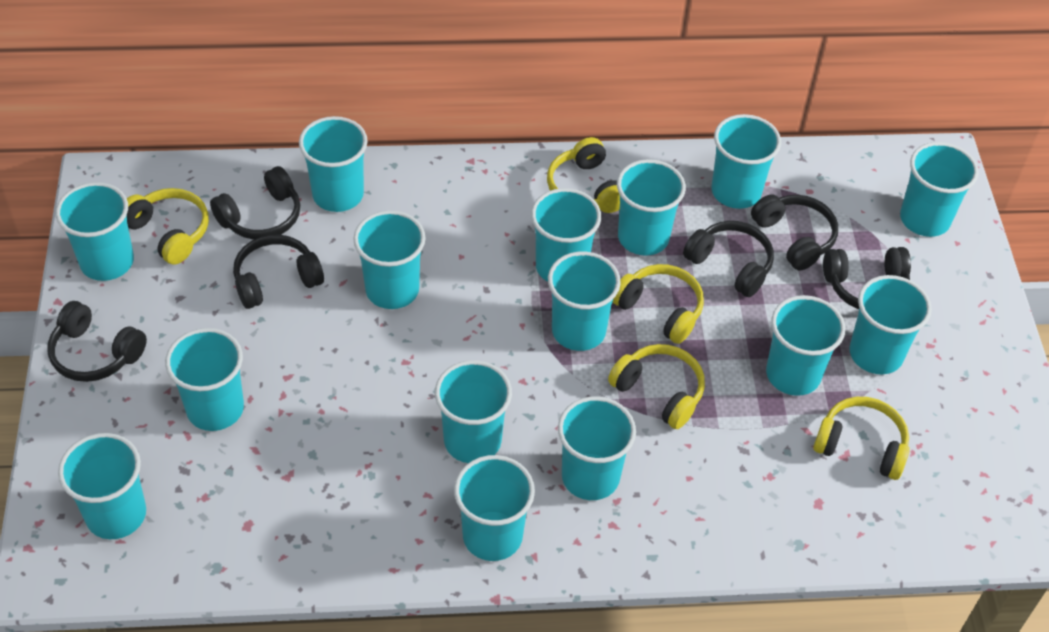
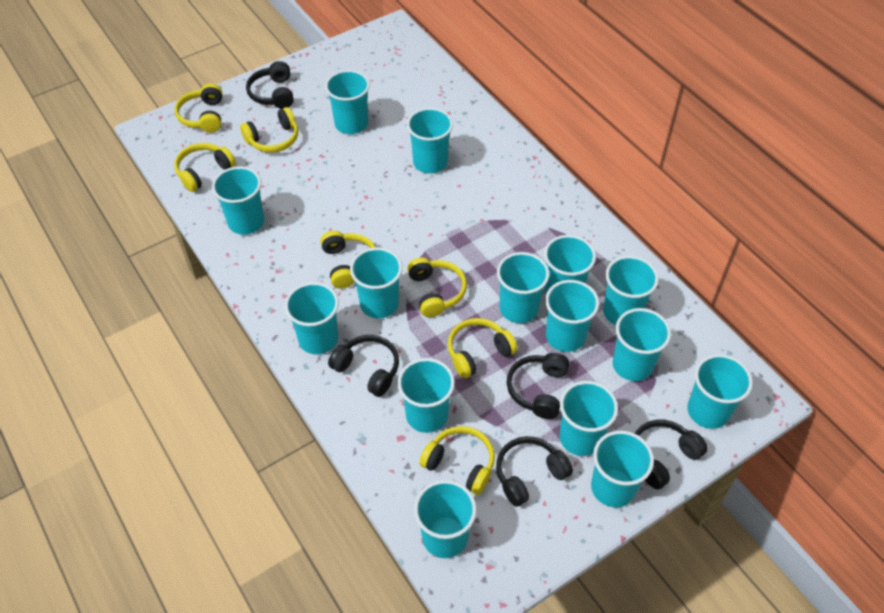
black headphones: 6 -> 5
yellow headphones: 5 -> 7

